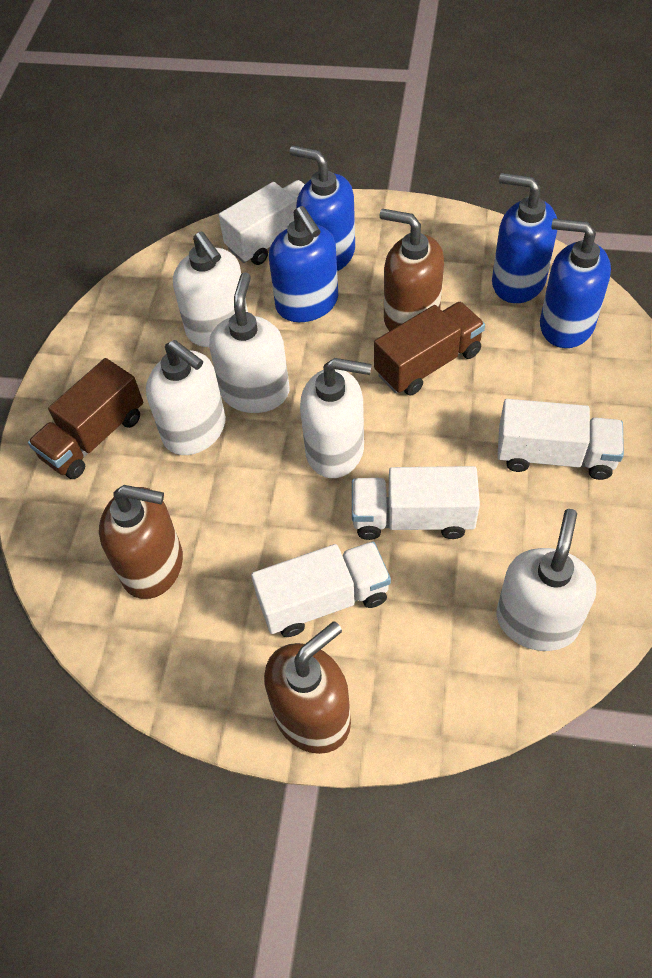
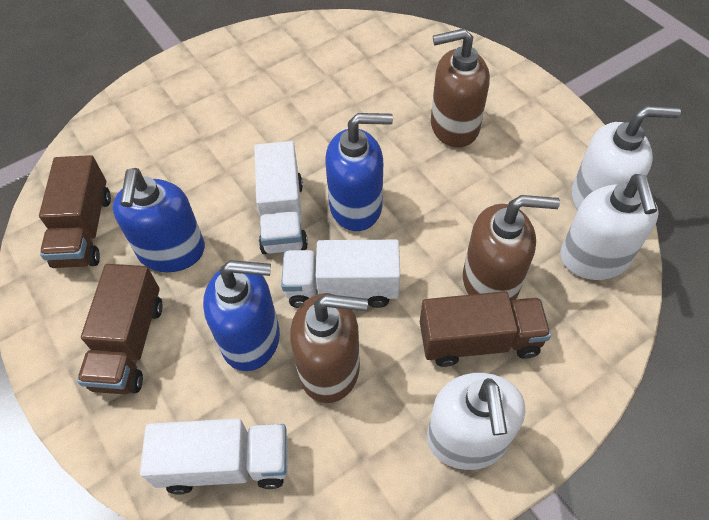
blue soap dispenser: 4 -> 3
brown truck: 2 -> 3
white soap dispenser: 5 -> 3
white truck: 4 -> 3

